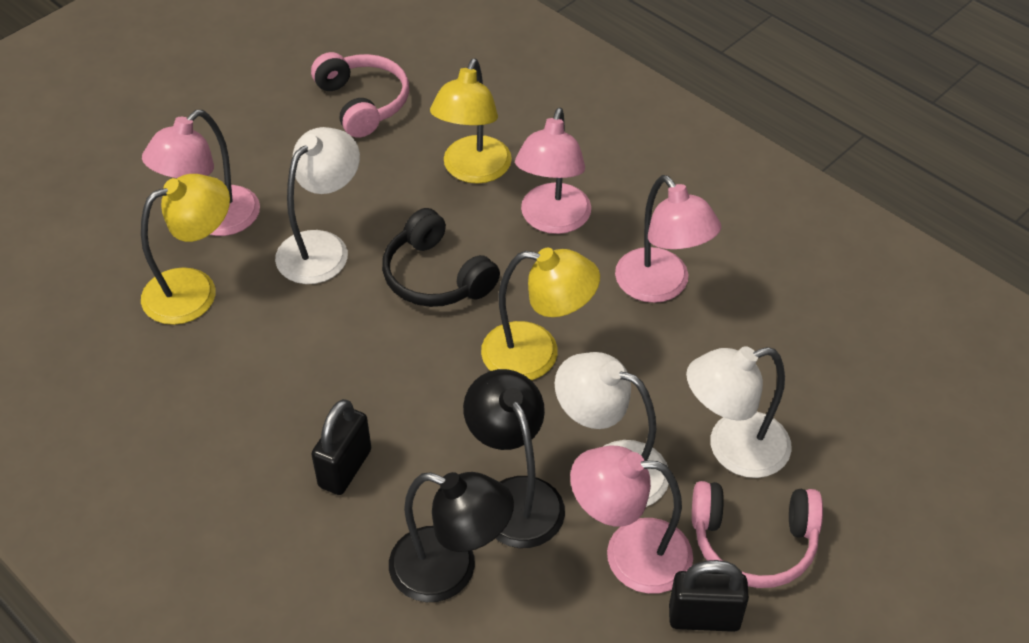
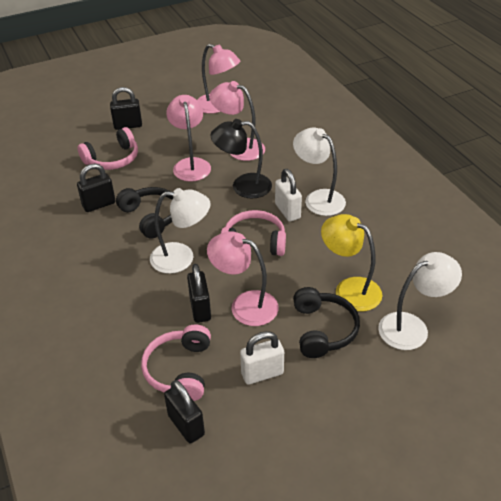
black headphones: 1 -> 2
black lamp: 2 -> 1
black padlock: 2 -> 4
pink headphones: 2 -> 3
white padlock: 0 -> 2
yellow lamp: 3 -> 1

